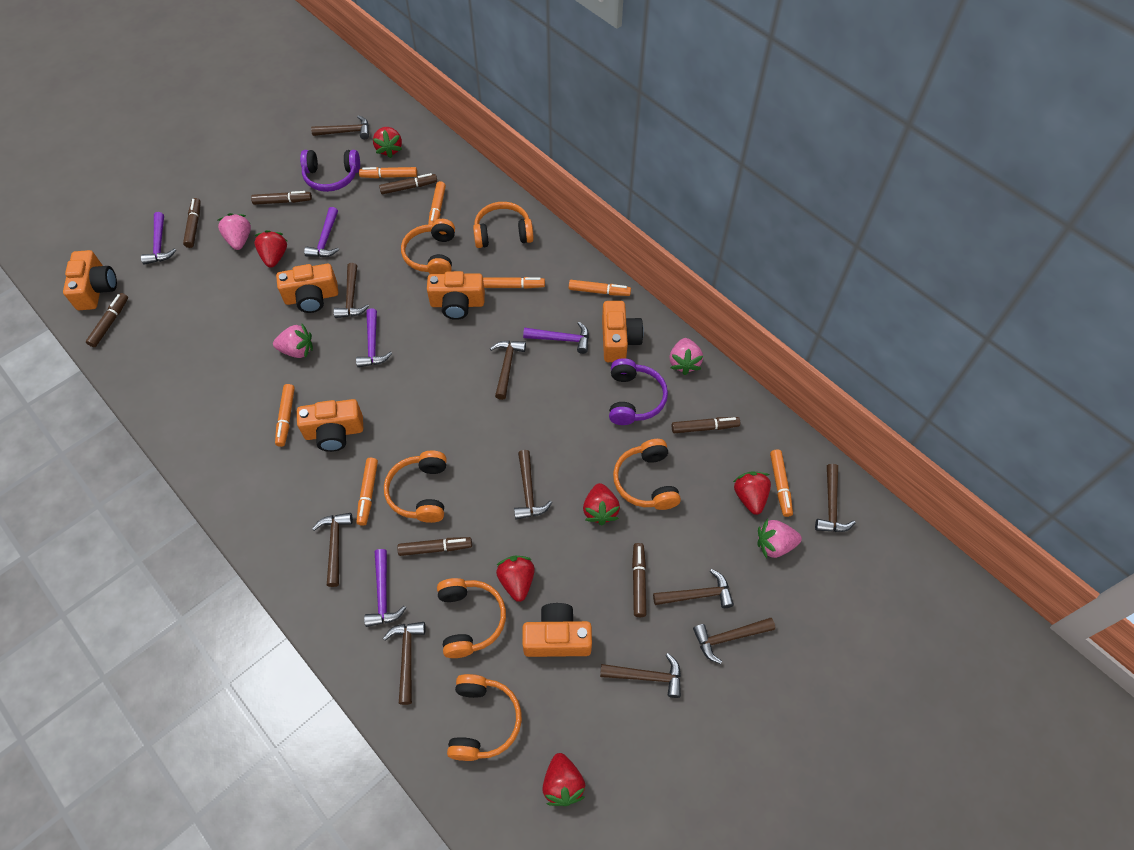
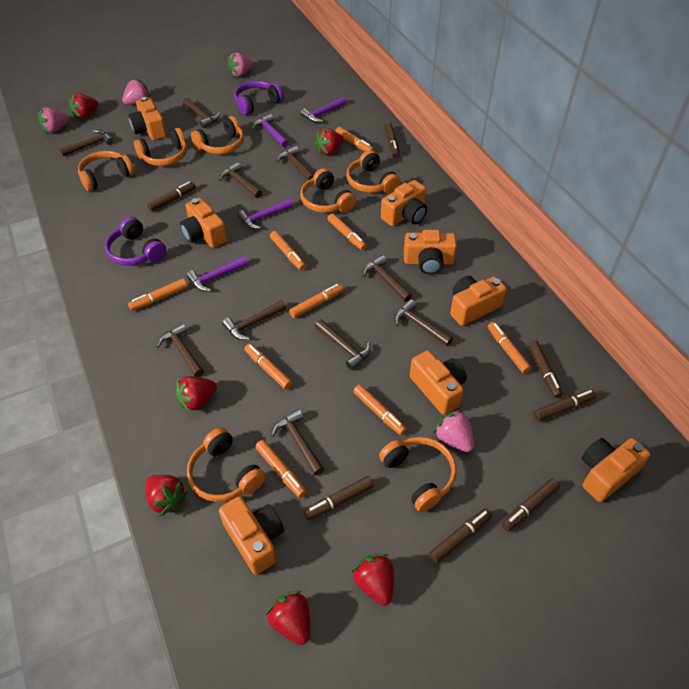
orange camera: 6 -> 8
orange headphones: 6 -> 7
orange marker: 7 -> 9
purple hammer: 5 -> 4

